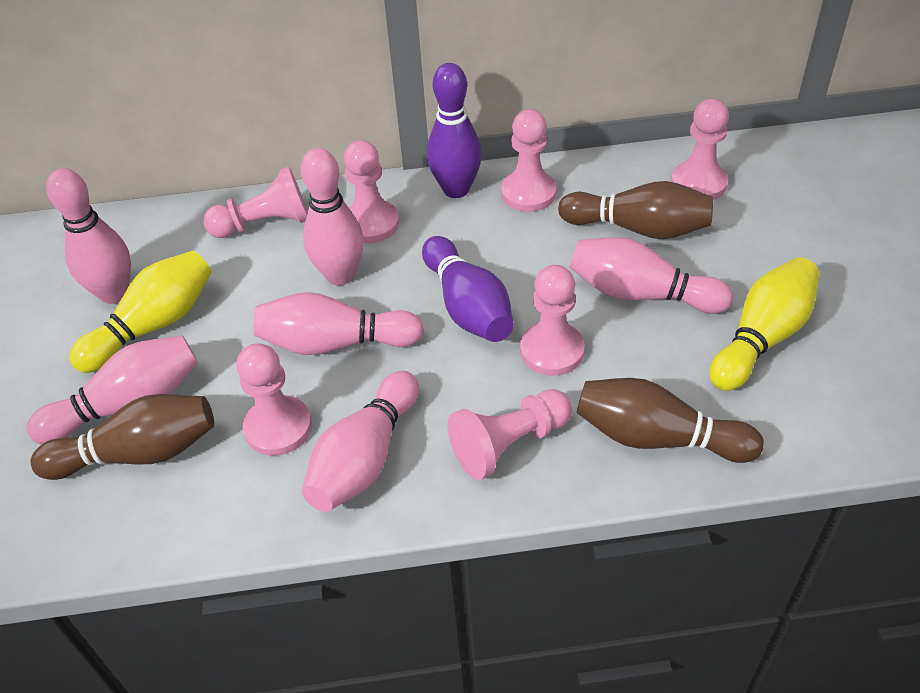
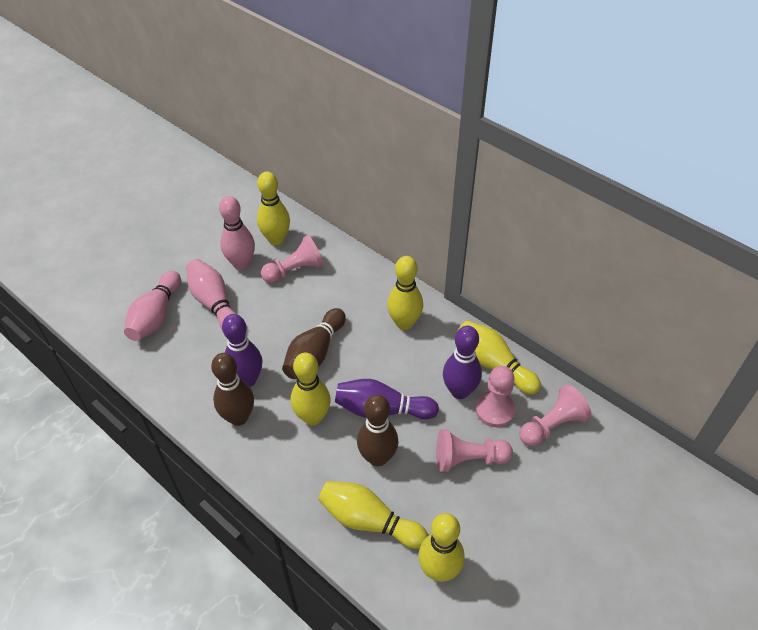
pink bowling pin: 6 -> 3
pink pawn: 7 -> 4
purple bowling pin: 2 -> 3
yellow bowling pin: 2 -> 6

